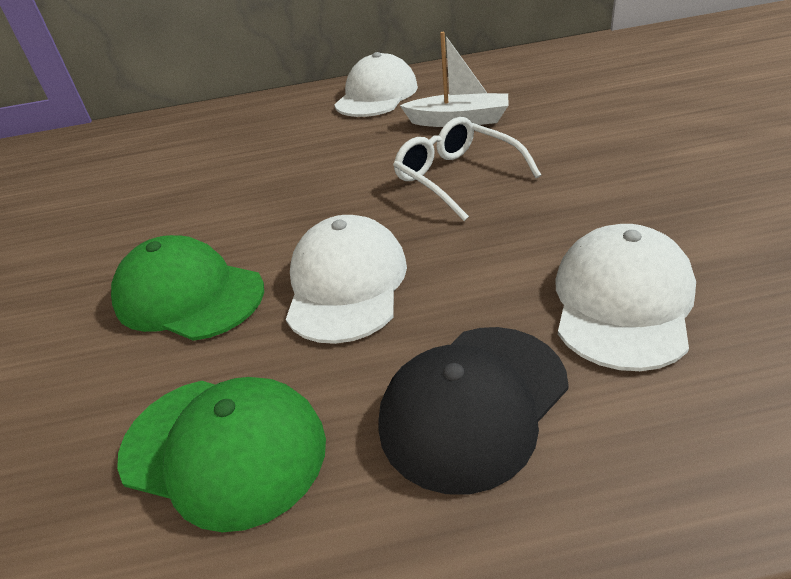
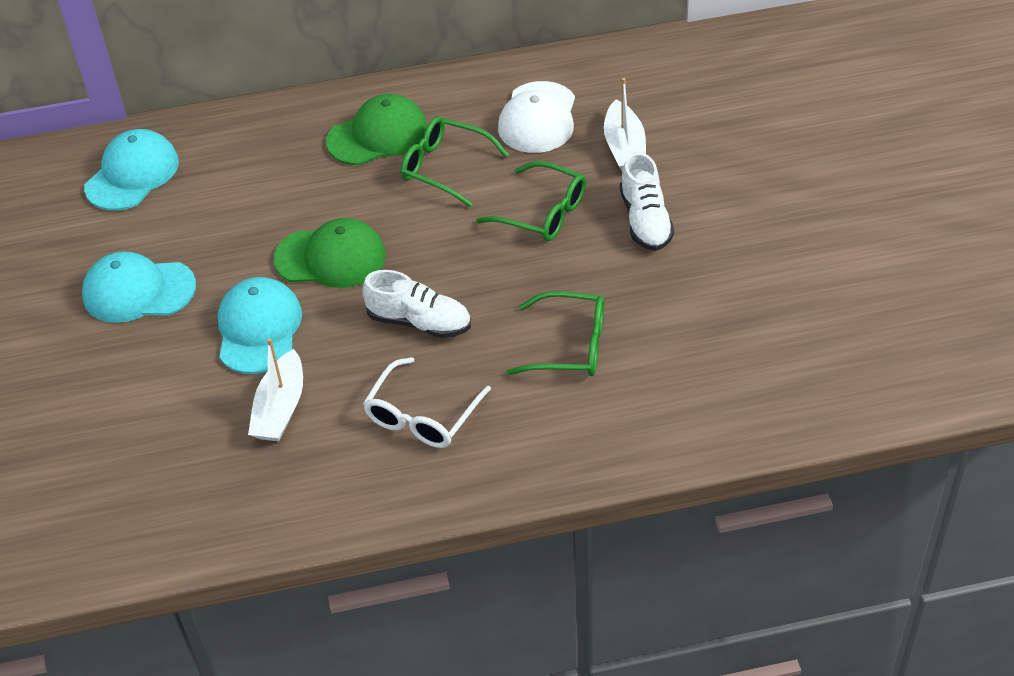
black cap: 1 -> 0
green glasses: 0 -> 3
turquoise cap: 0 -> 3
white boat: 1 -> 2
white cap: 3 -> 1
white shoe: 0 -> 2

